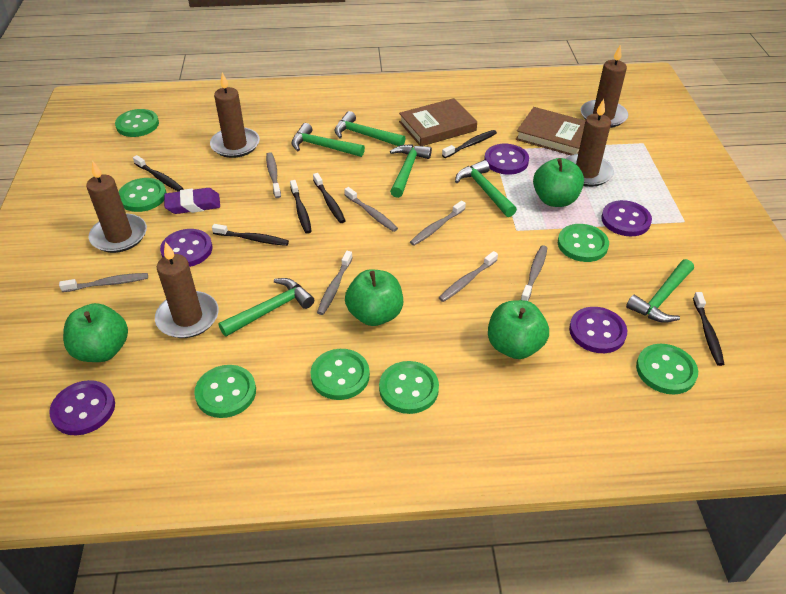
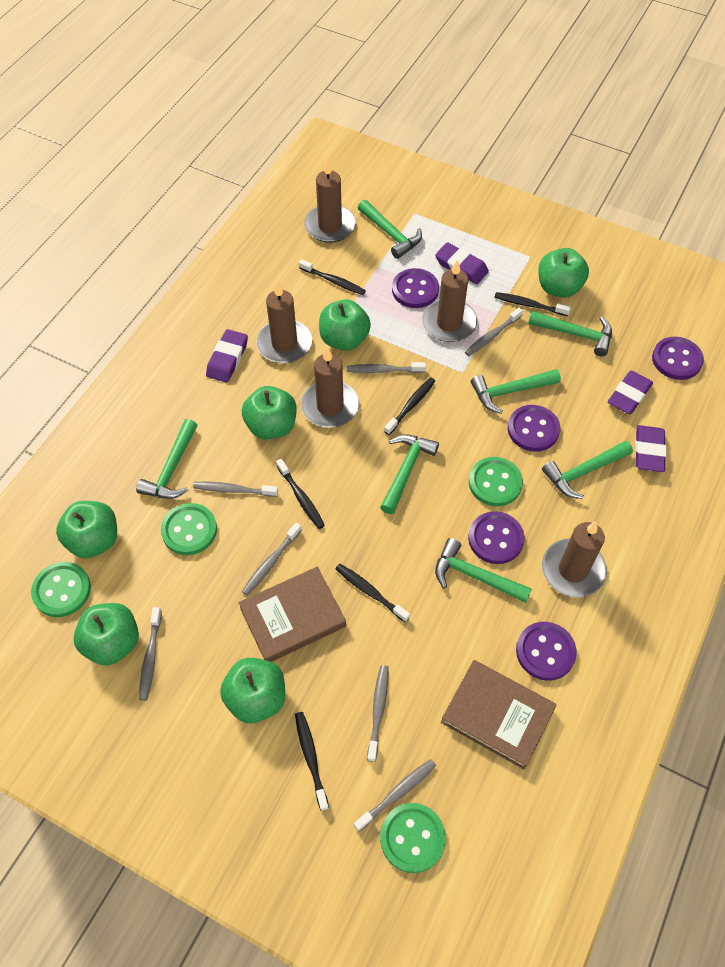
green apple: 4 -> 6
green button: 7 -> 4
green hammer: 6 -> 7
purple eraser: 1 -> 4

